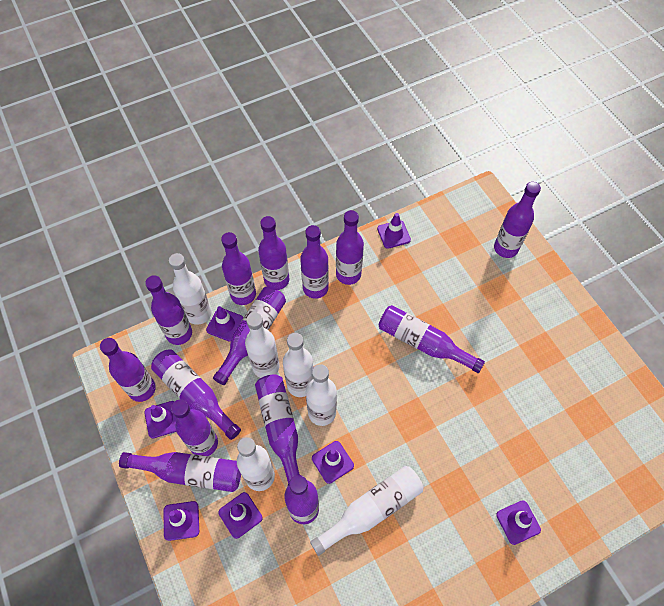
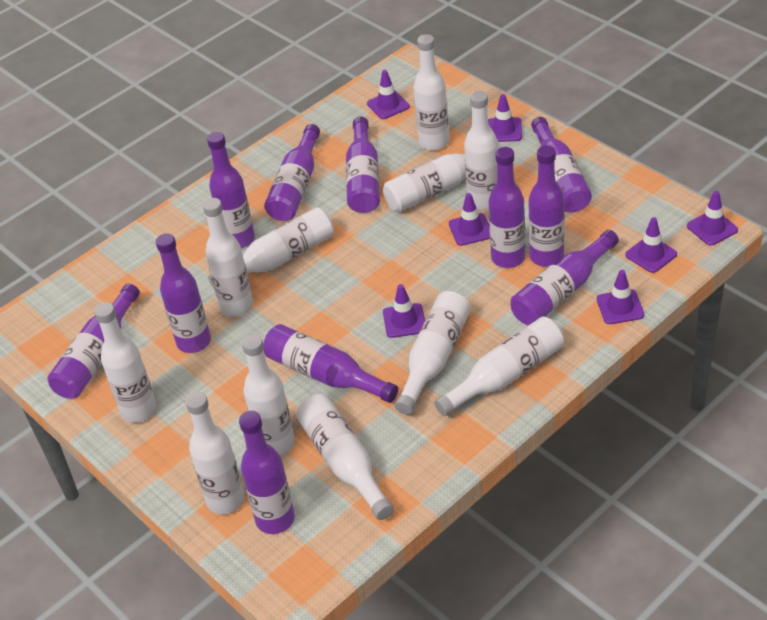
purple bottle: 14 -> 11
white bottle: 6 -> 11

